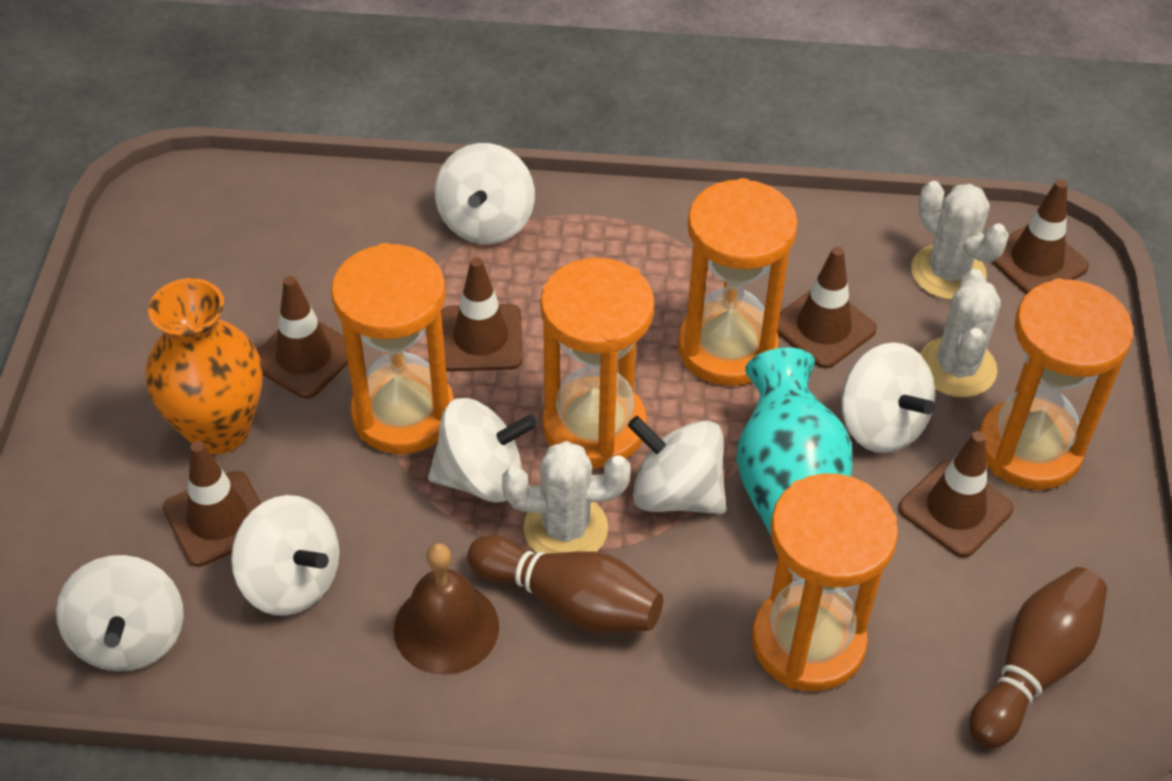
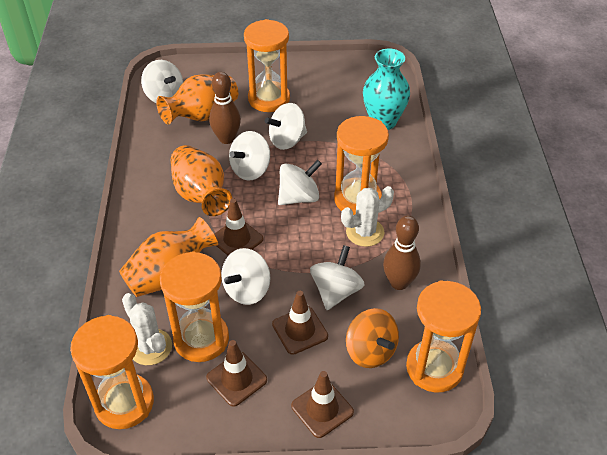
brown bell: 1 -> 0
brown traffic cone: 6 -> 4
orange spinning top: 0 -> 1
orange vase: 1 -> 3
white cactus: 3 -> 2

